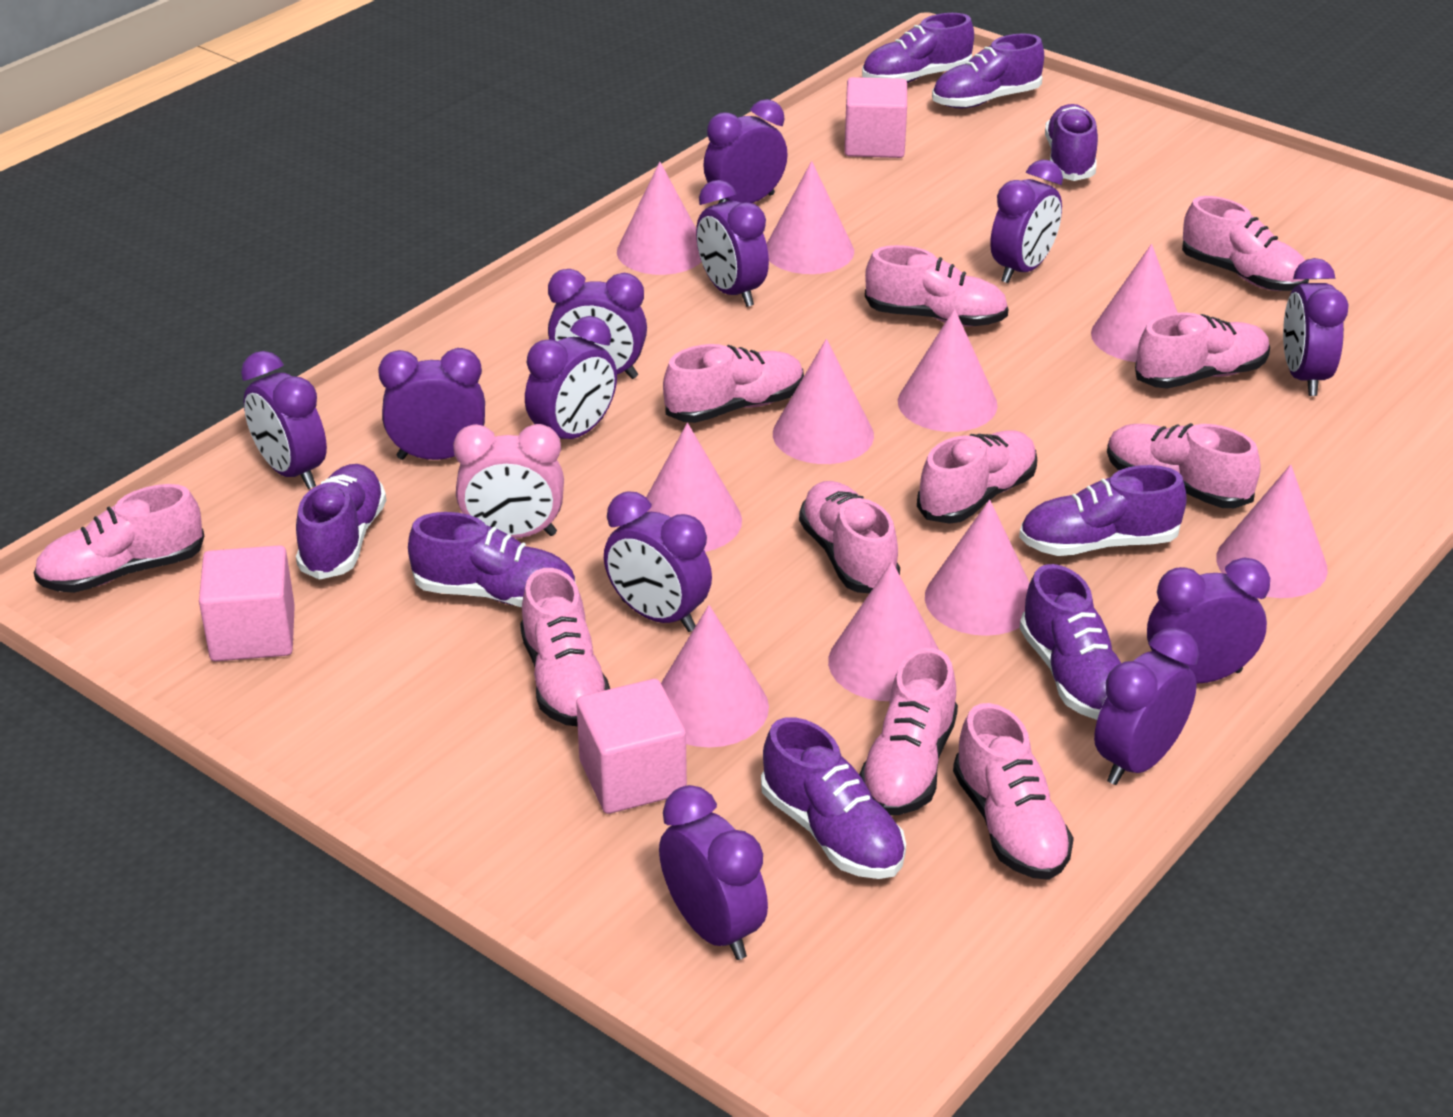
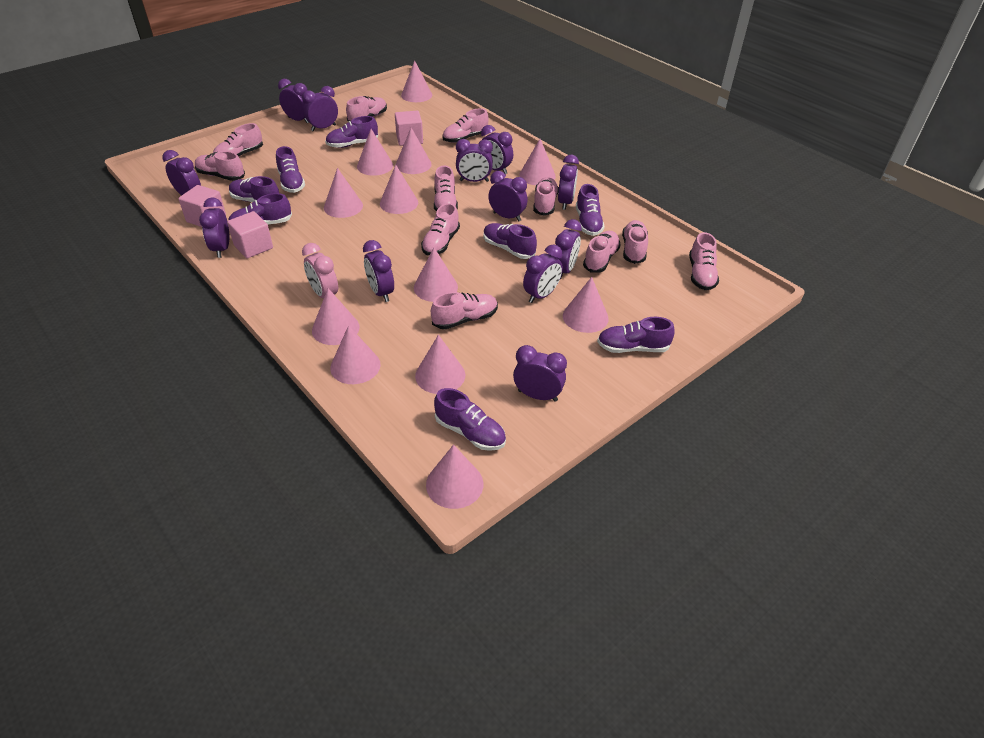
pink cone: 10 -> 12

